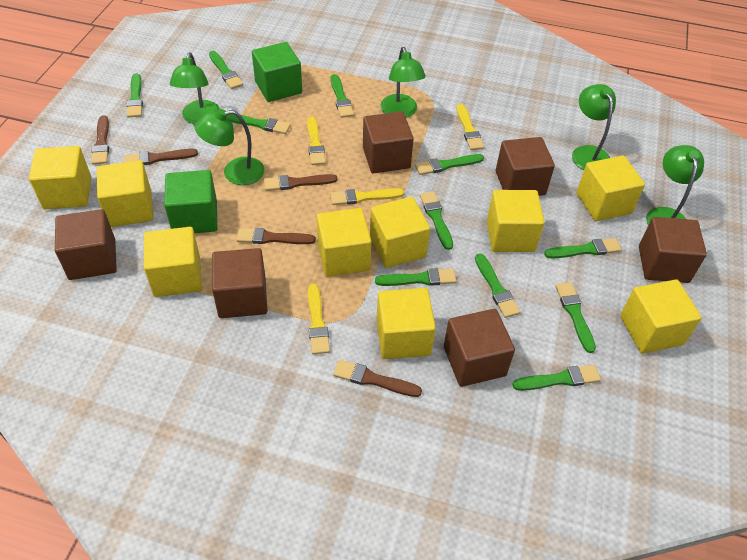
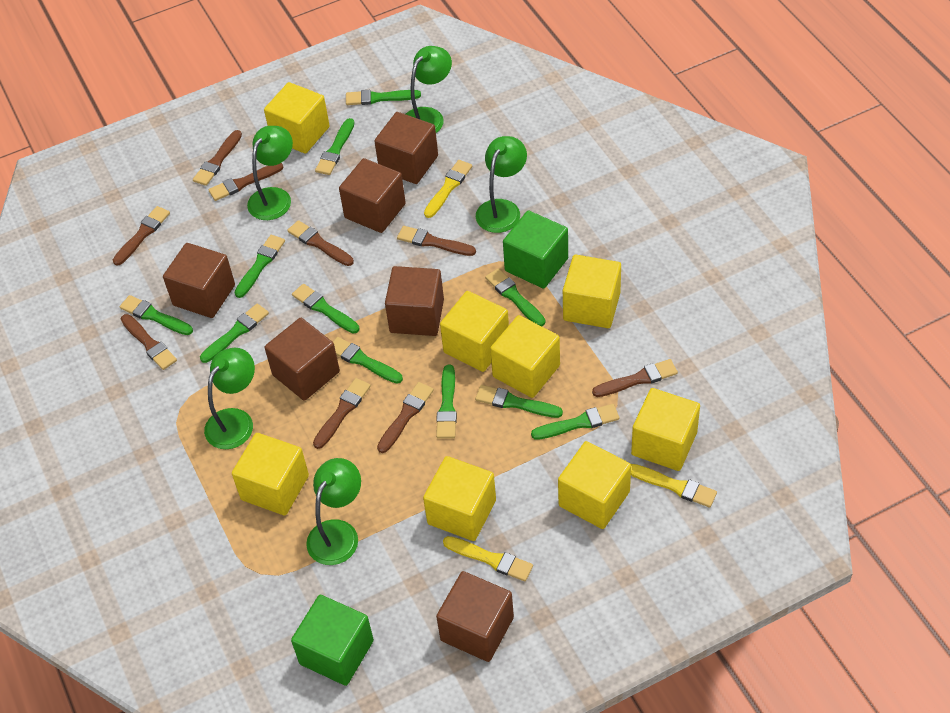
brown brush: 5 -> 9
yellow brush: 4 -> 3
yellow cube: 9 -> 8

